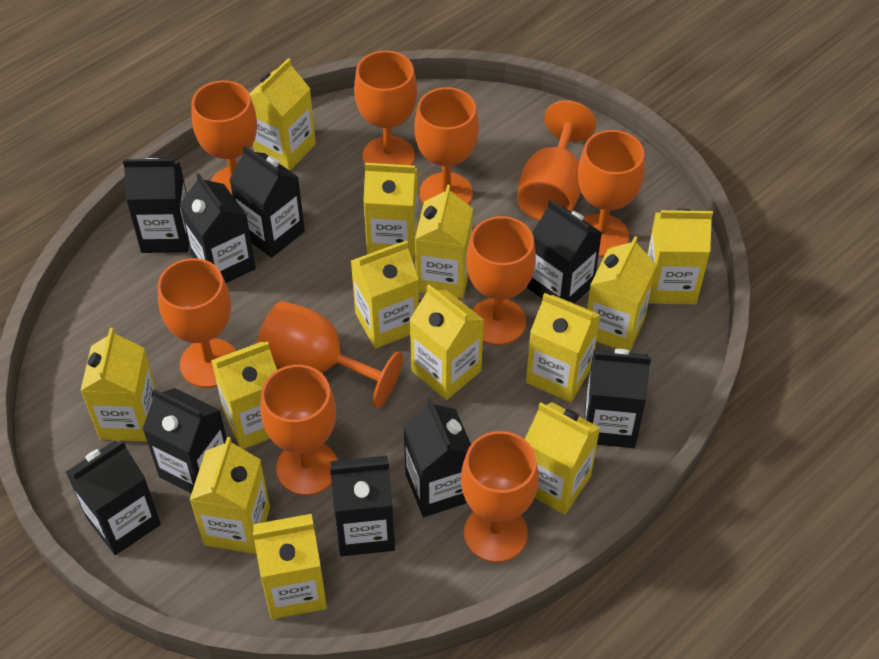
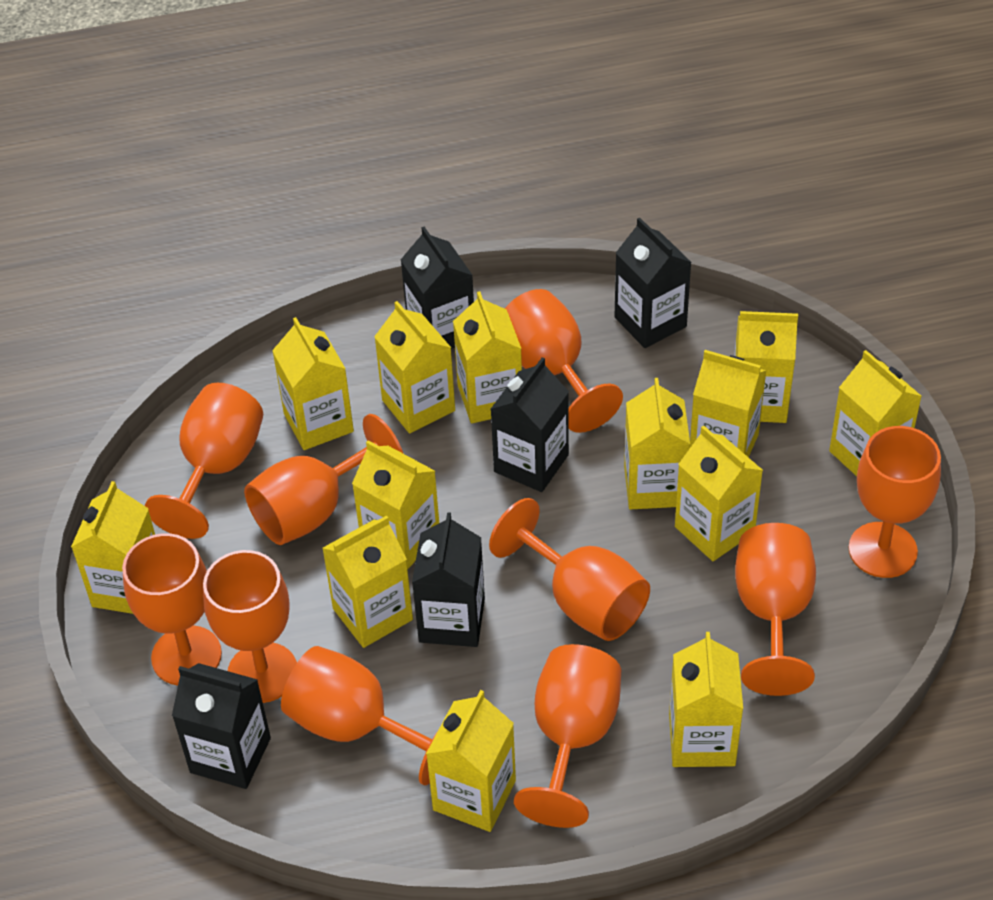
black carton: 9 -> 5

